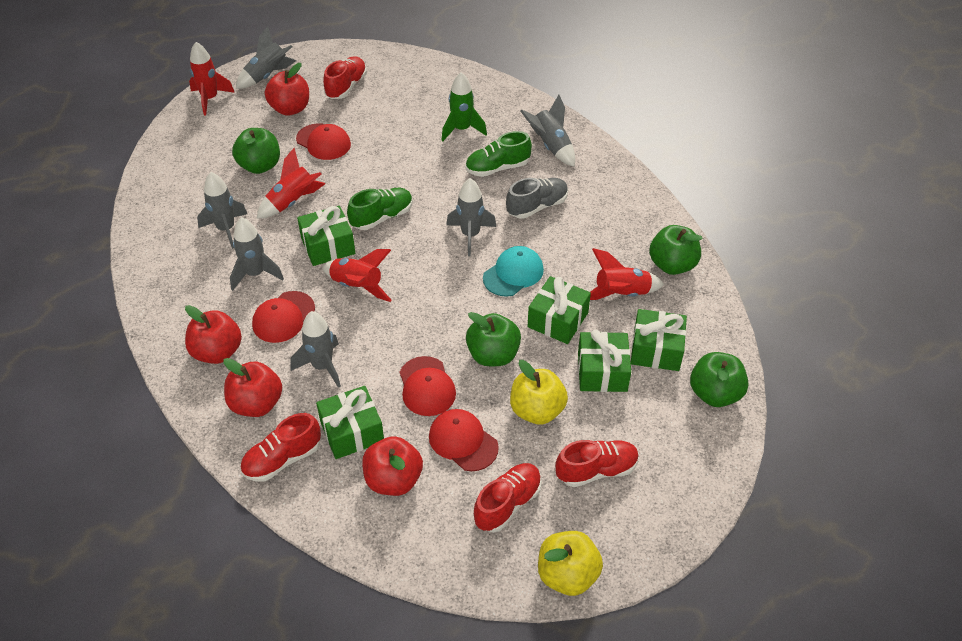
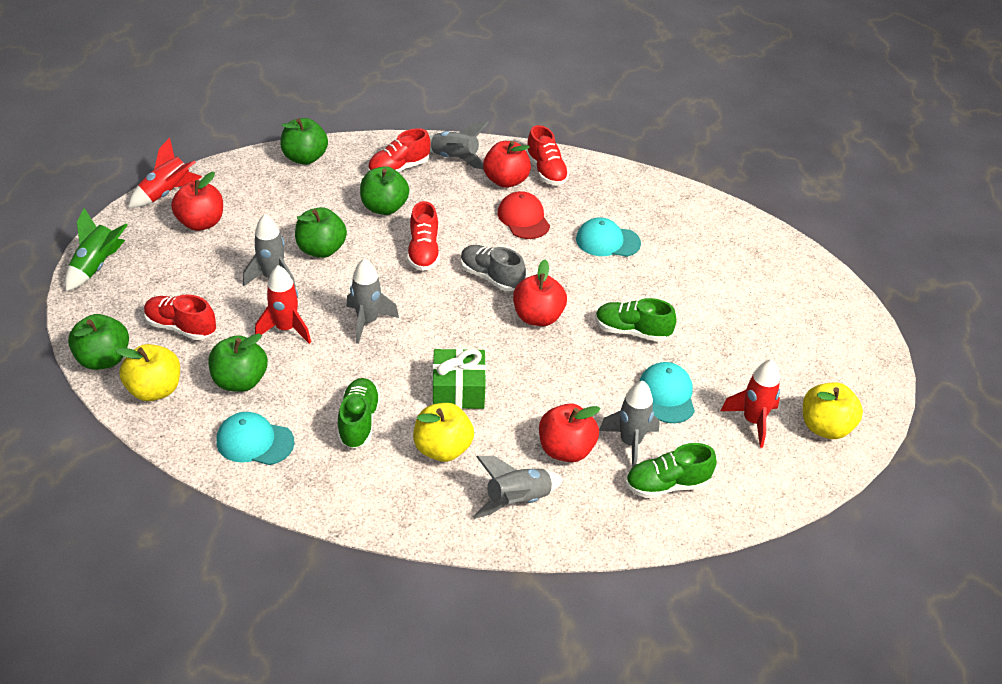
green apple: 4 -> 5
green gift: 5 -> 1
green shoe: 2 -> 3
grey rocket: 6 -> 5
red cap: 4 -> 1
red rocket: 4 -> 3
turquoise cap: 1 -> 3
yellow apple: 2 -> 3

